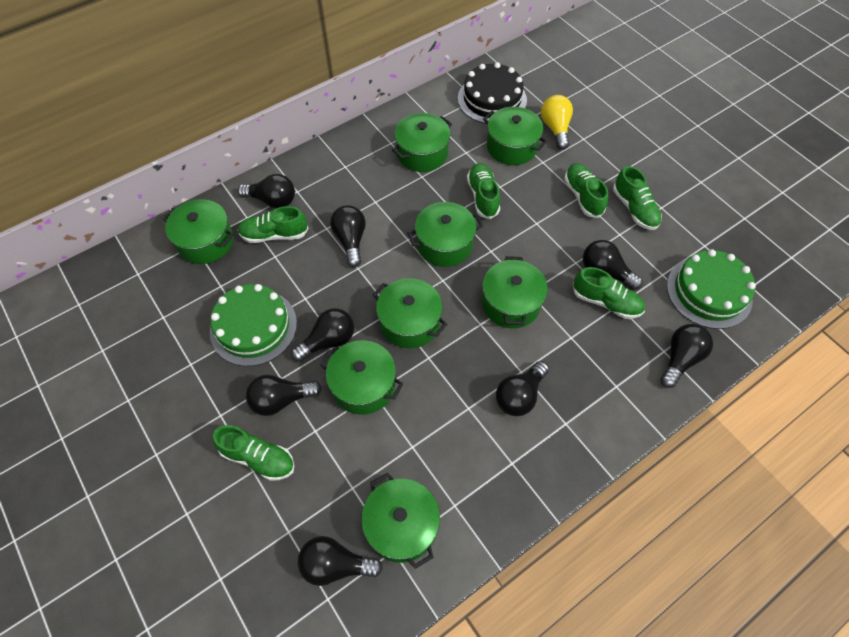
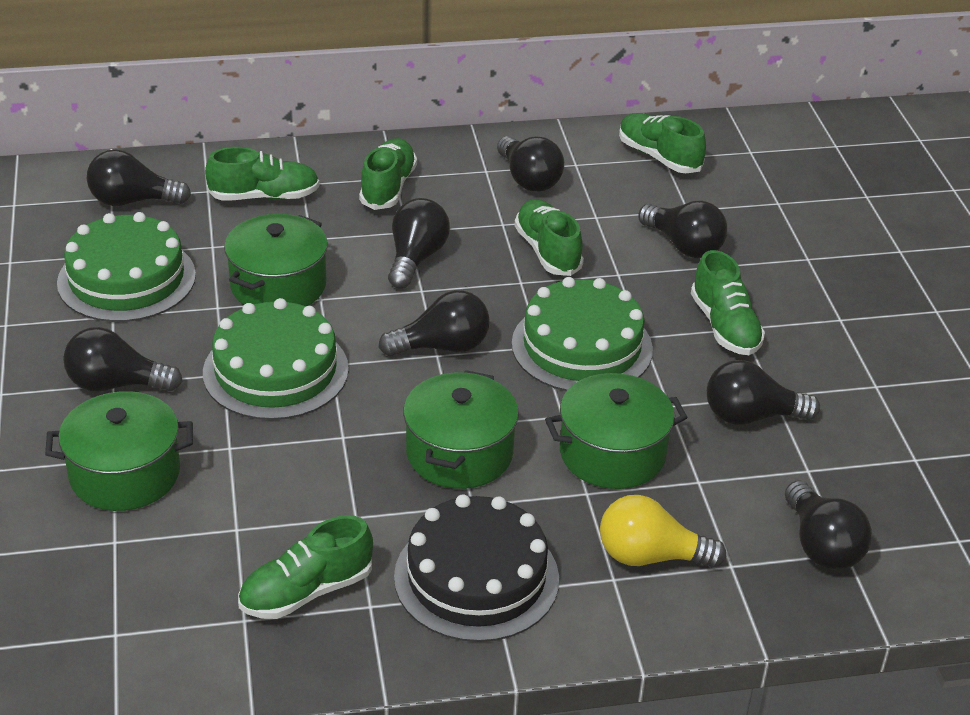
green cake: 2 -> 3
green pot: 8 -> 4

